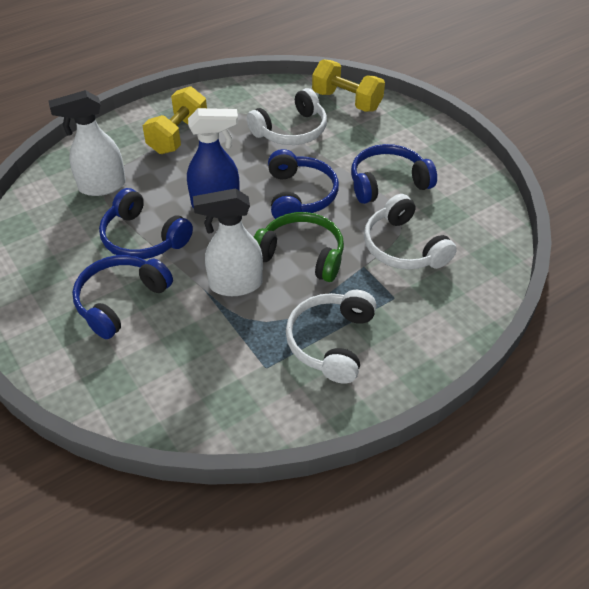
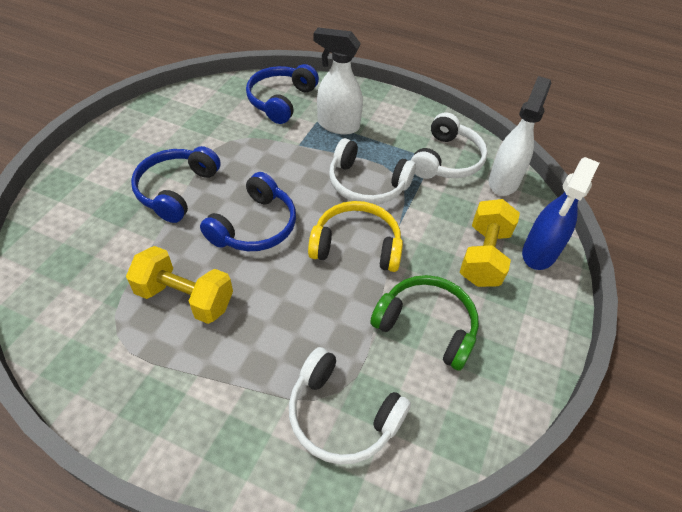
blue headphones: 4 -> 3
yellow headphones: 0 -> 1

